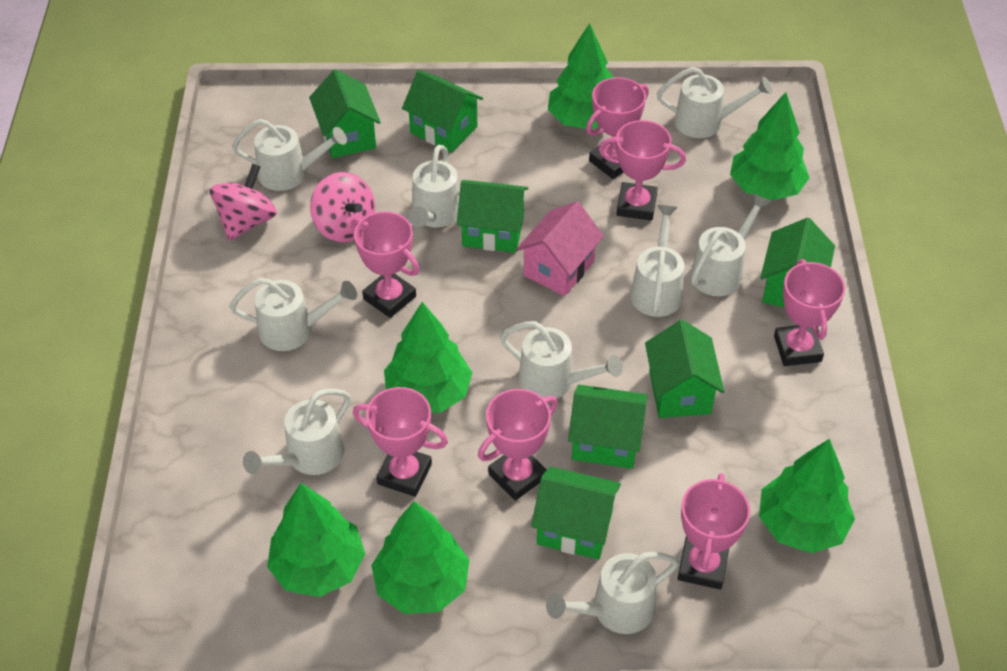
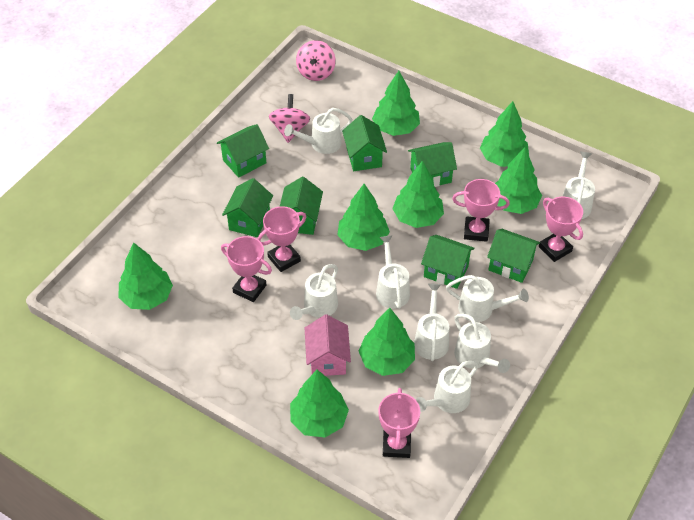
green tree: 6 -> 8
pink trophy: 7 -> 5
white watering can: 9 -> 8

